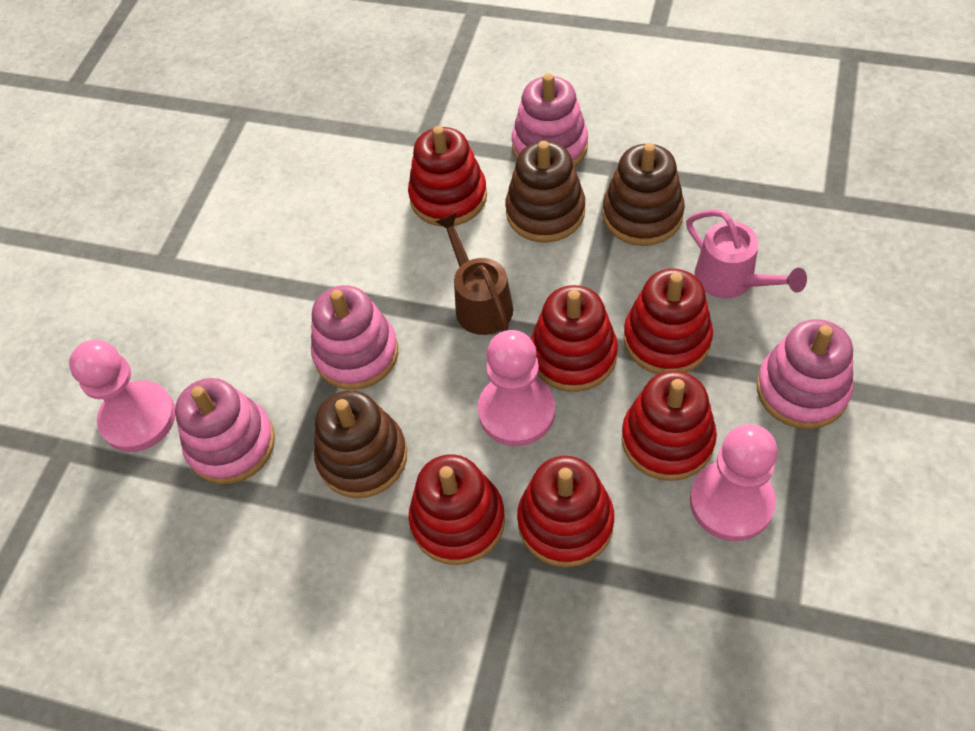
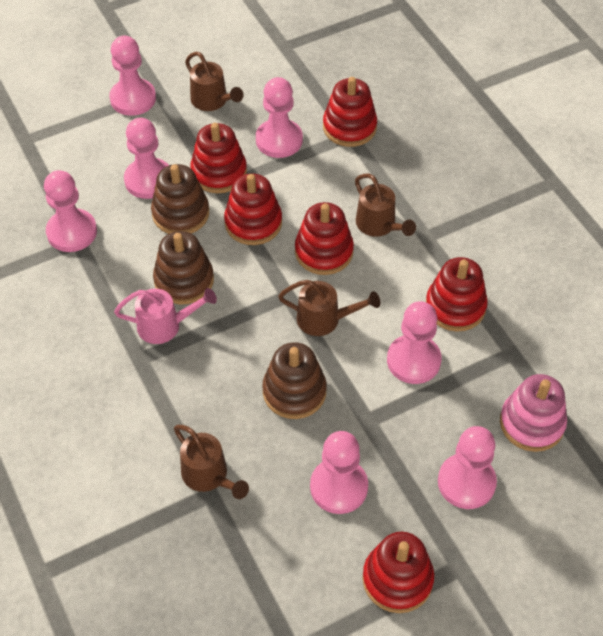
brown watering can: 1 -> 4
pink pawn: 3 -> 7
pink stacking toy: 4 -> 1

